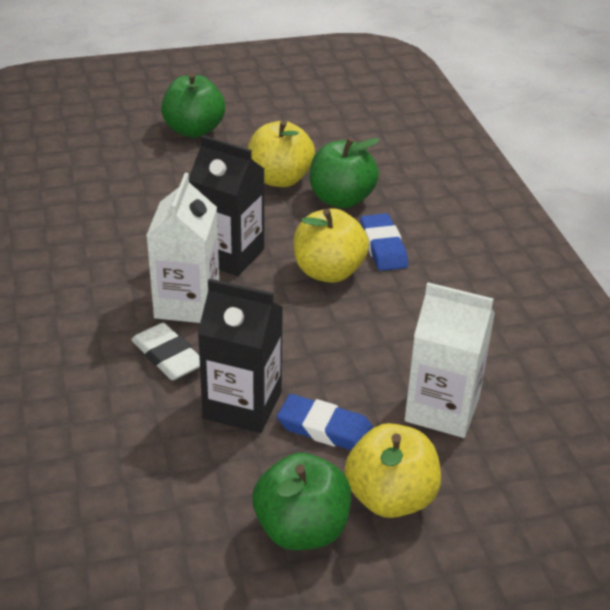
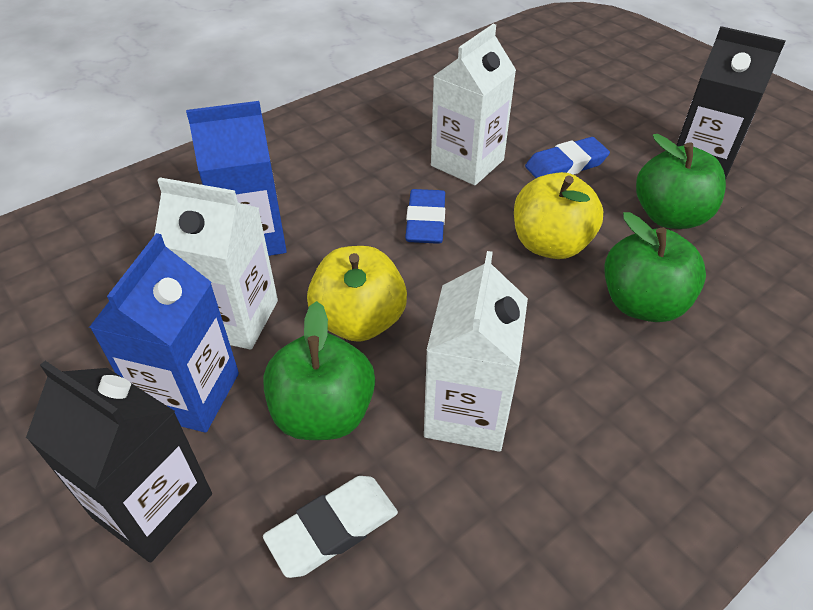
blue carton: 0 -> 2
white carton: 2 -> 3
yellow apple: 3 -> 2

